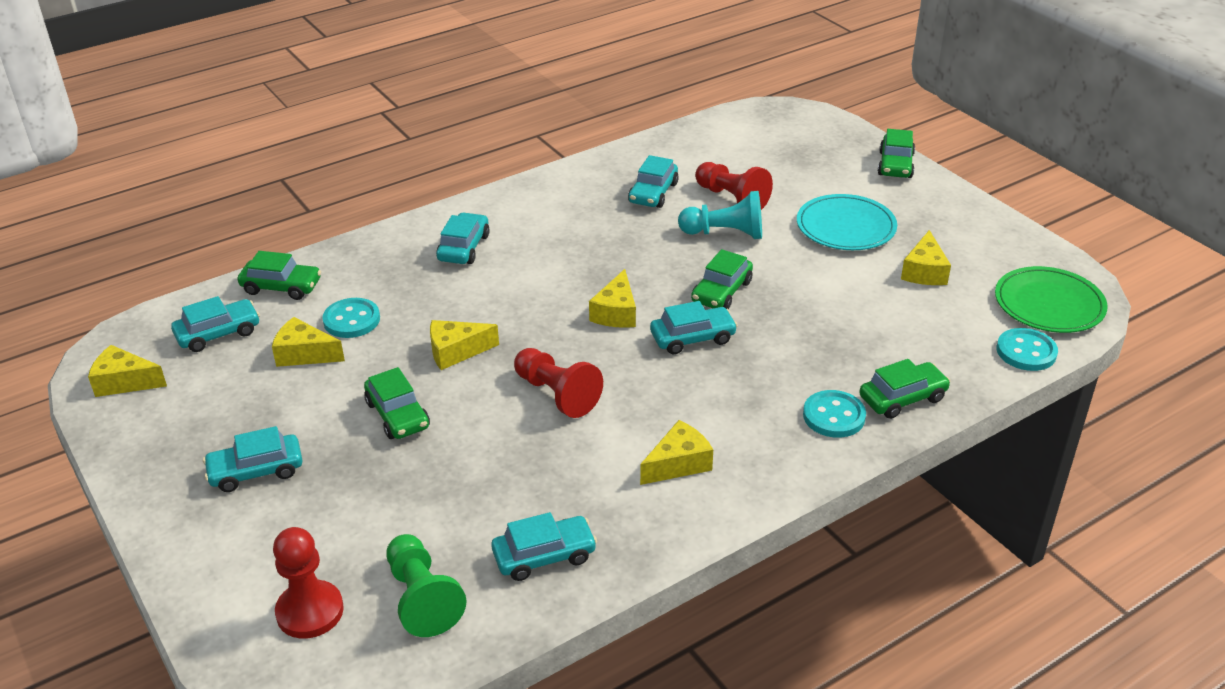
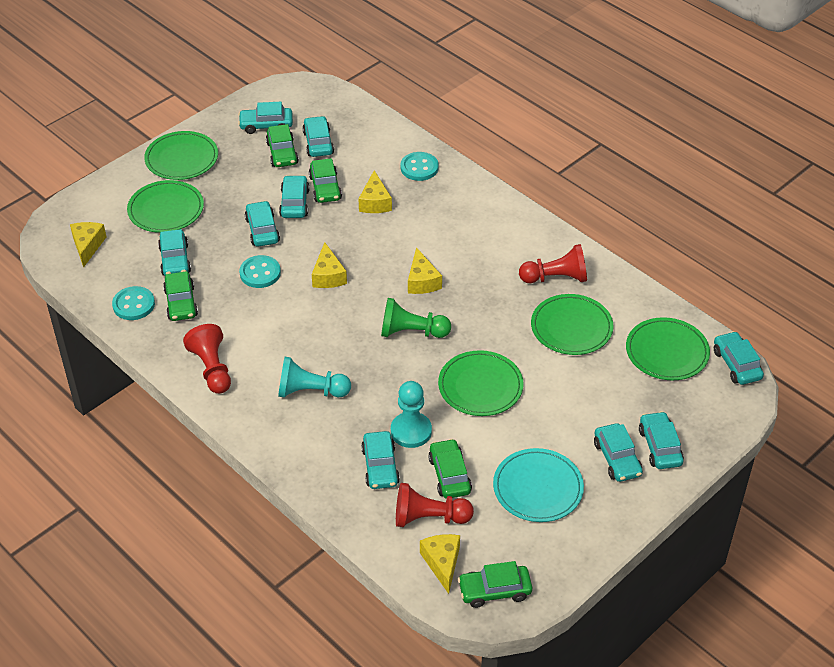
green plate: 1 -> 5
turquoise car: 6 -> 9
turquoise pawn: 1 -> 2
yellow cheese: 6 -> 5

